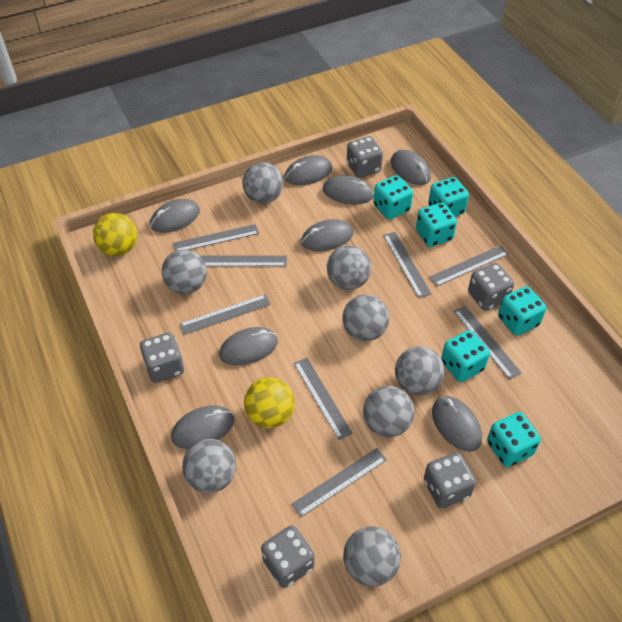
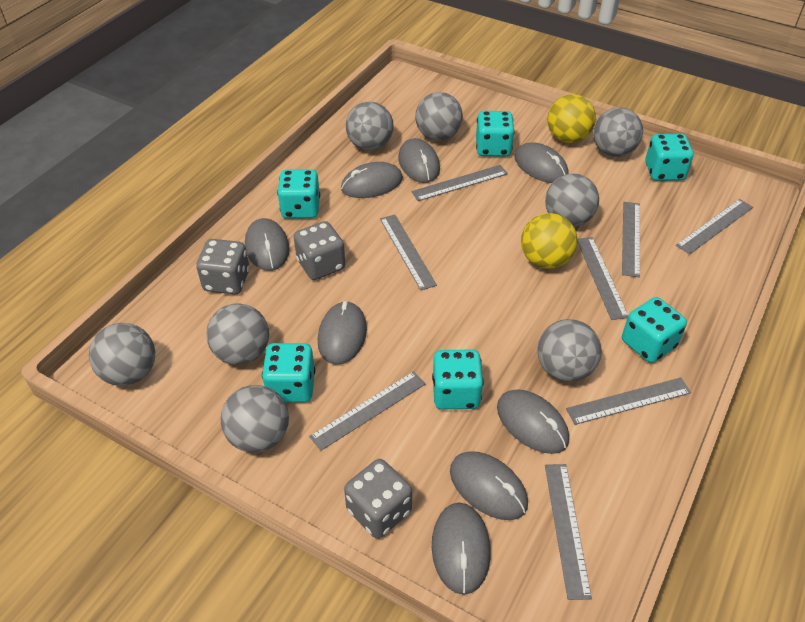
grey dice: 5 -> 3

